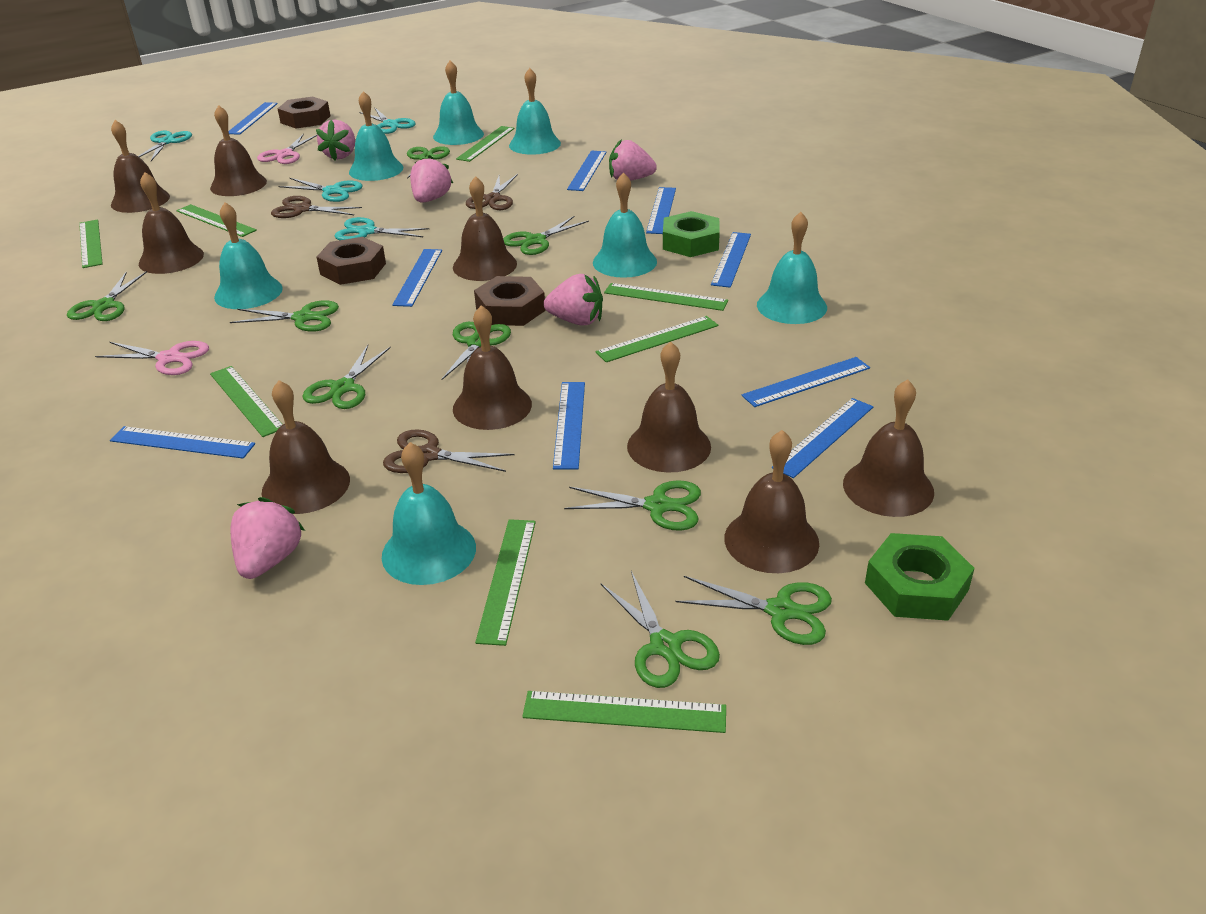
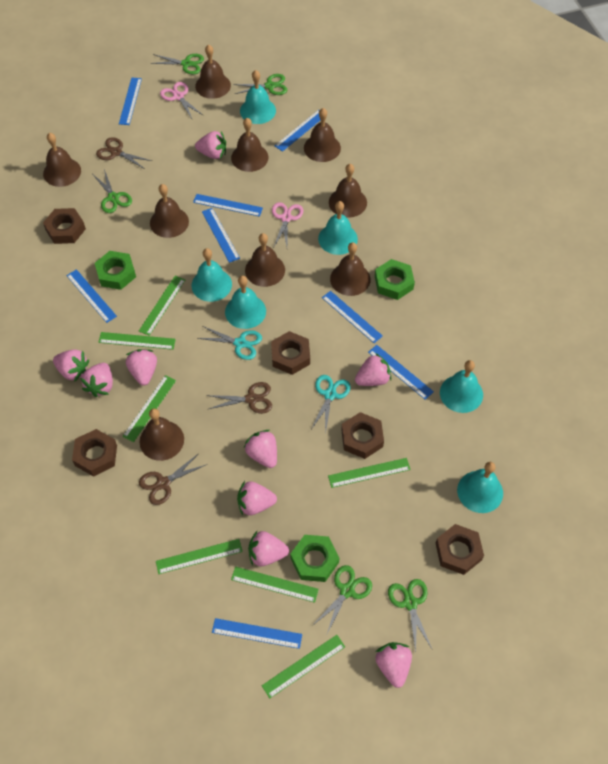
blue ruler: 9 -> 8
brown nut: 3 -> 5
green nut: 2 -> 3
green ruler: 8 -> 7
green scissors: 9 -> 5
pink strawberry: 5 -> 9
turquoise bell: 7 -> 6
turquoise scissors: 4 -> 2

